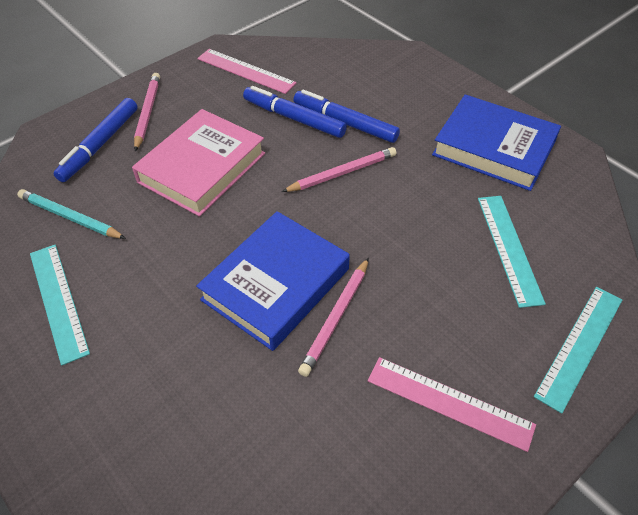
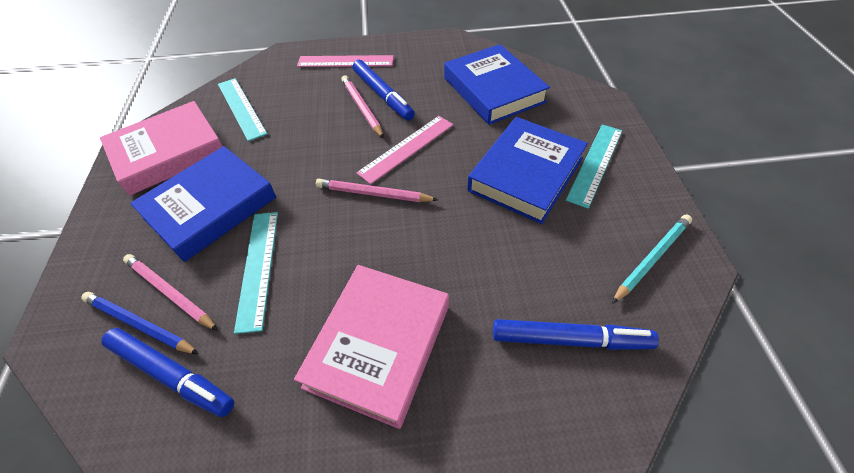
blue book: 2 -> 3
blue pencil: 0 -> 1
pink book: 1 -> 2

